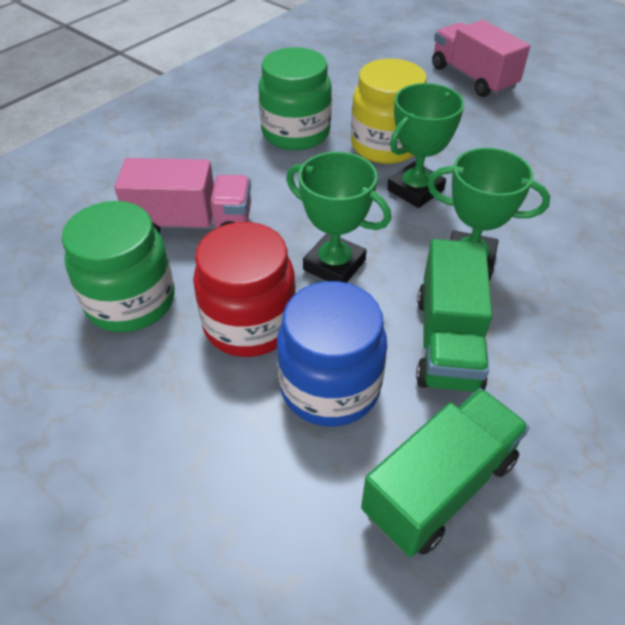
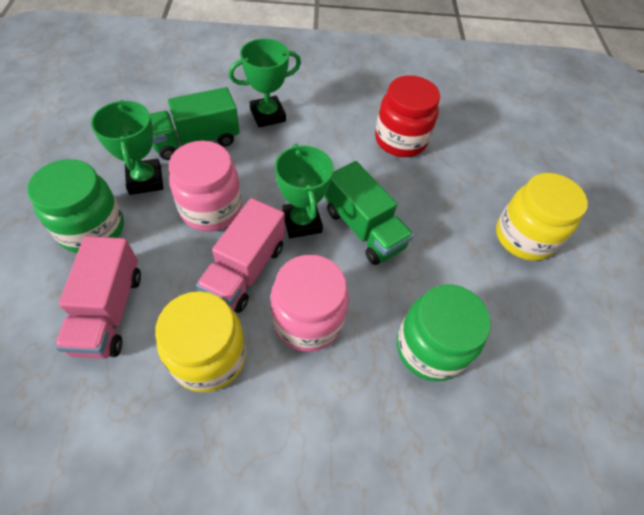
blue jar: 1 -> 0
pink jar: 0 -> 2
yellow jar: 1 -> 2

